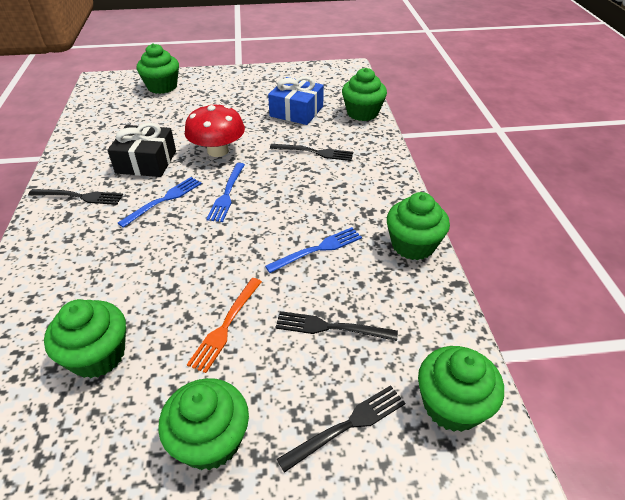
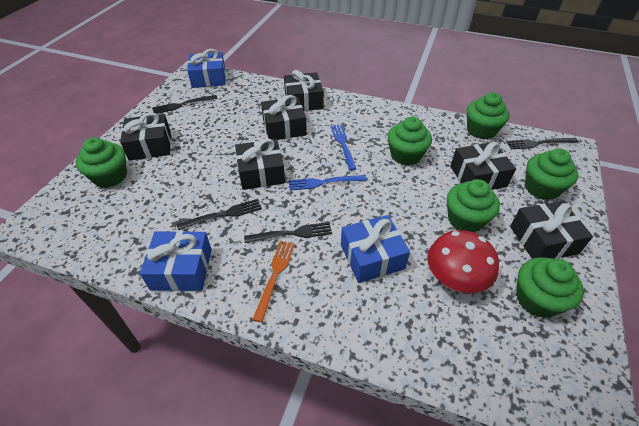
black gift: 1 -> 6
blue fork: 3 -> 2
blue gift: 1 -> 3

